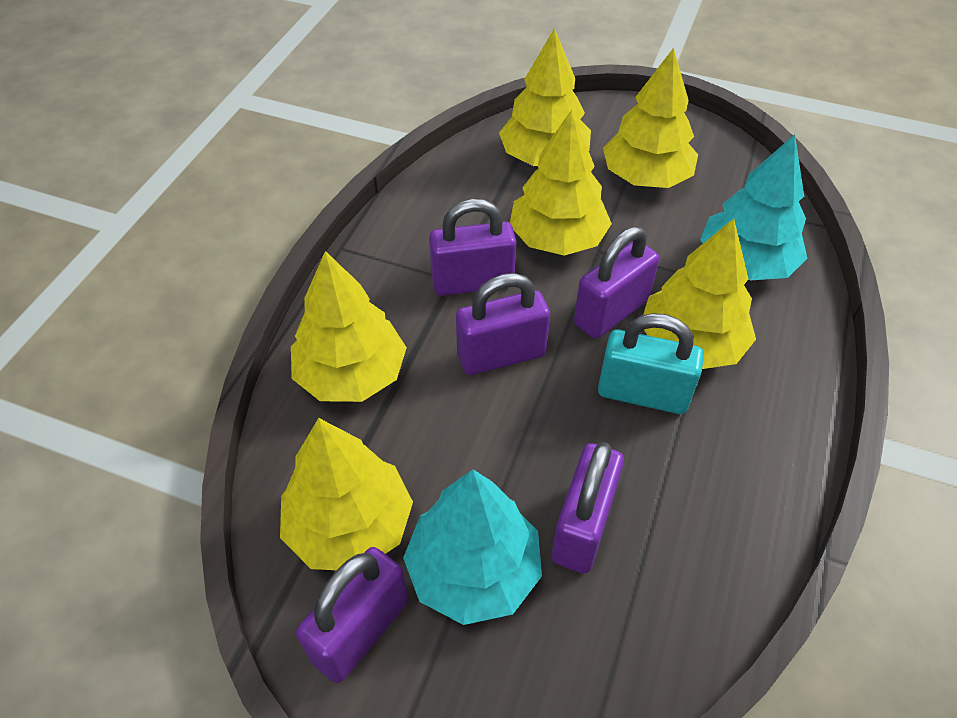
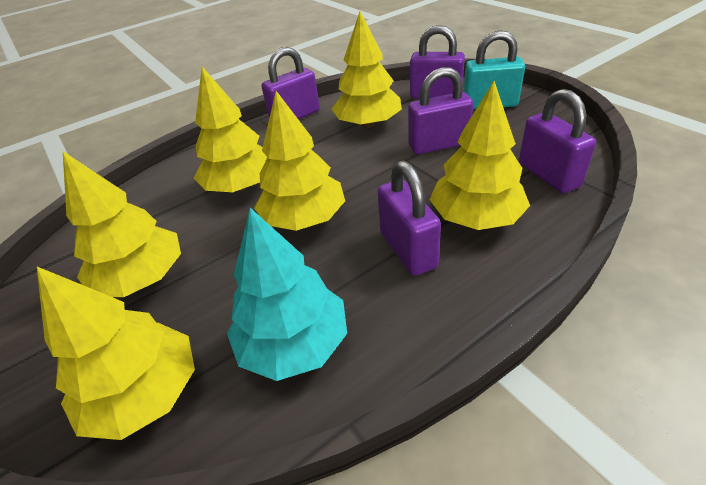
turquoise tree: 2 -> 1

